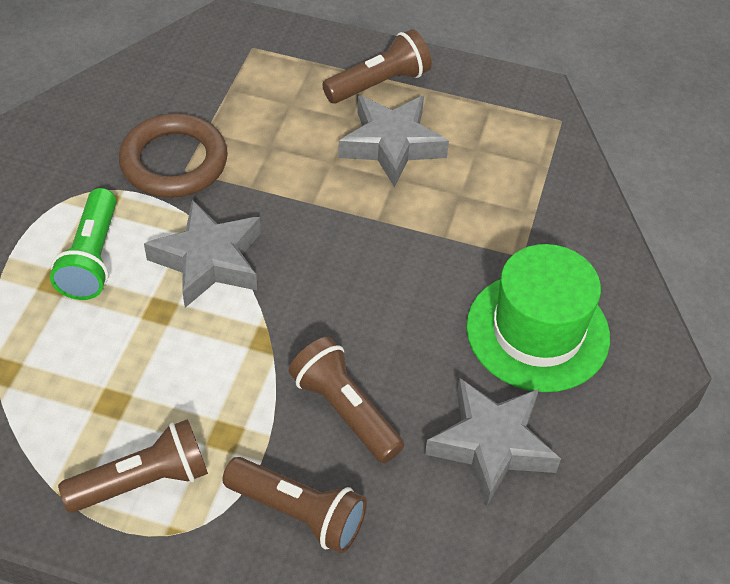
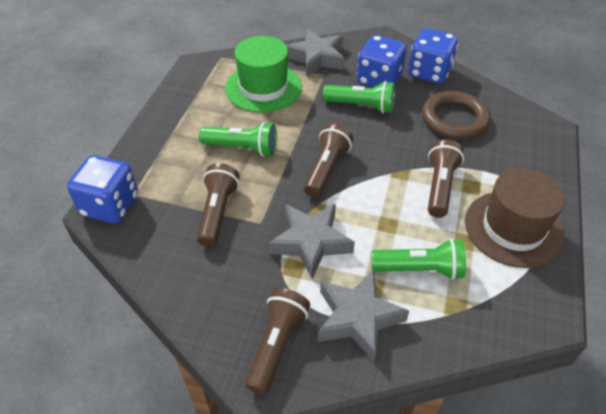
blue dice: 0 -> 3
brown hat: 0 -> 1
green flashlight: 1 -> 3

